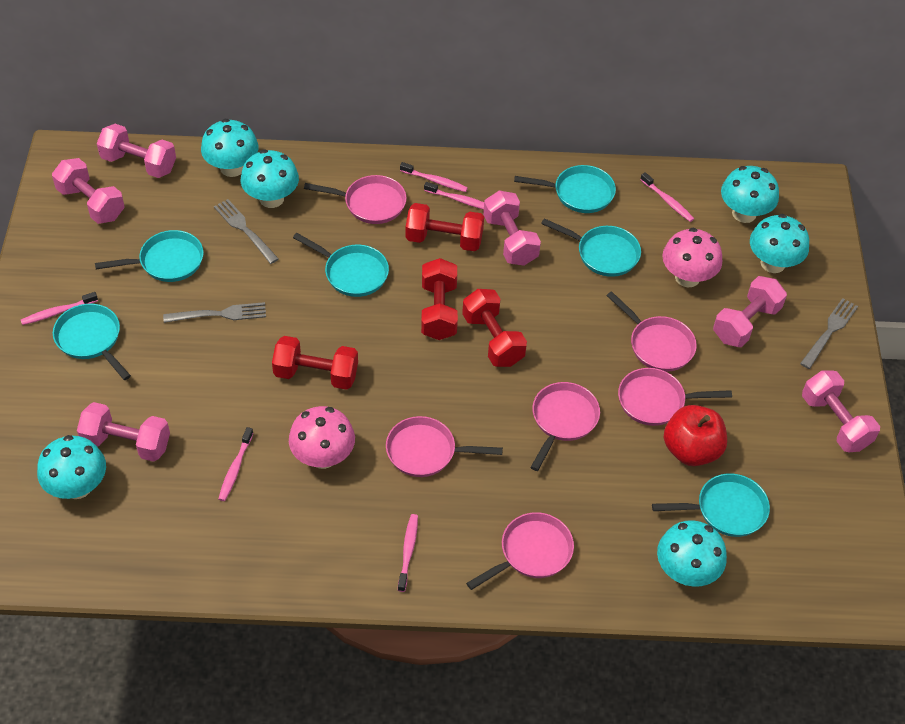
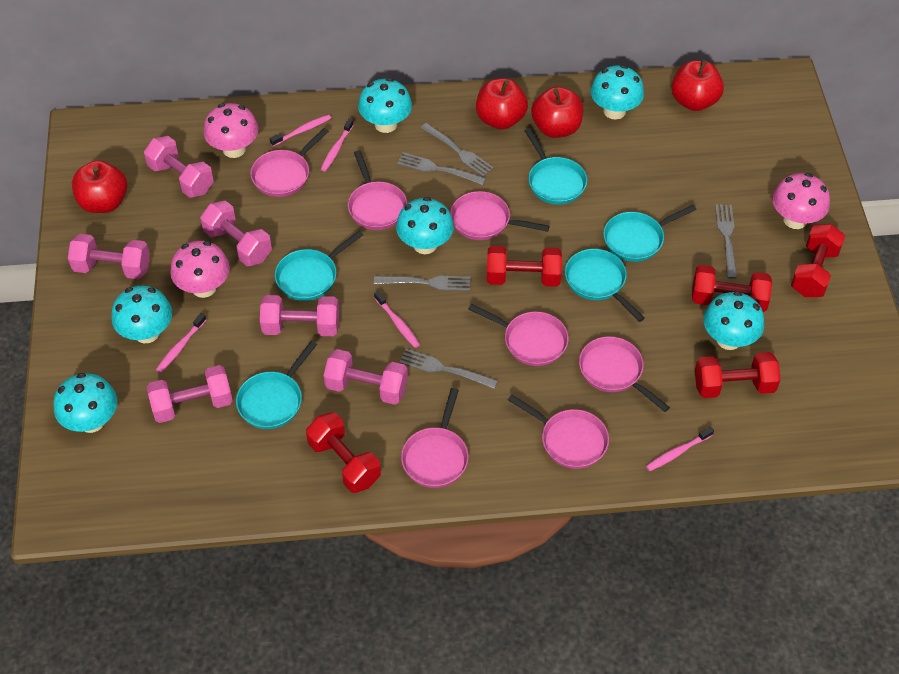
grey fork: 3 -> 5
pink mushroom: 2 -> 3
pink pan: 6 -> 7
pink toothbrush: 6 -> 5
red apple: 1 -> 4
red dumbbell: 4 -> 5
turquoise pan: 6 -> 5

